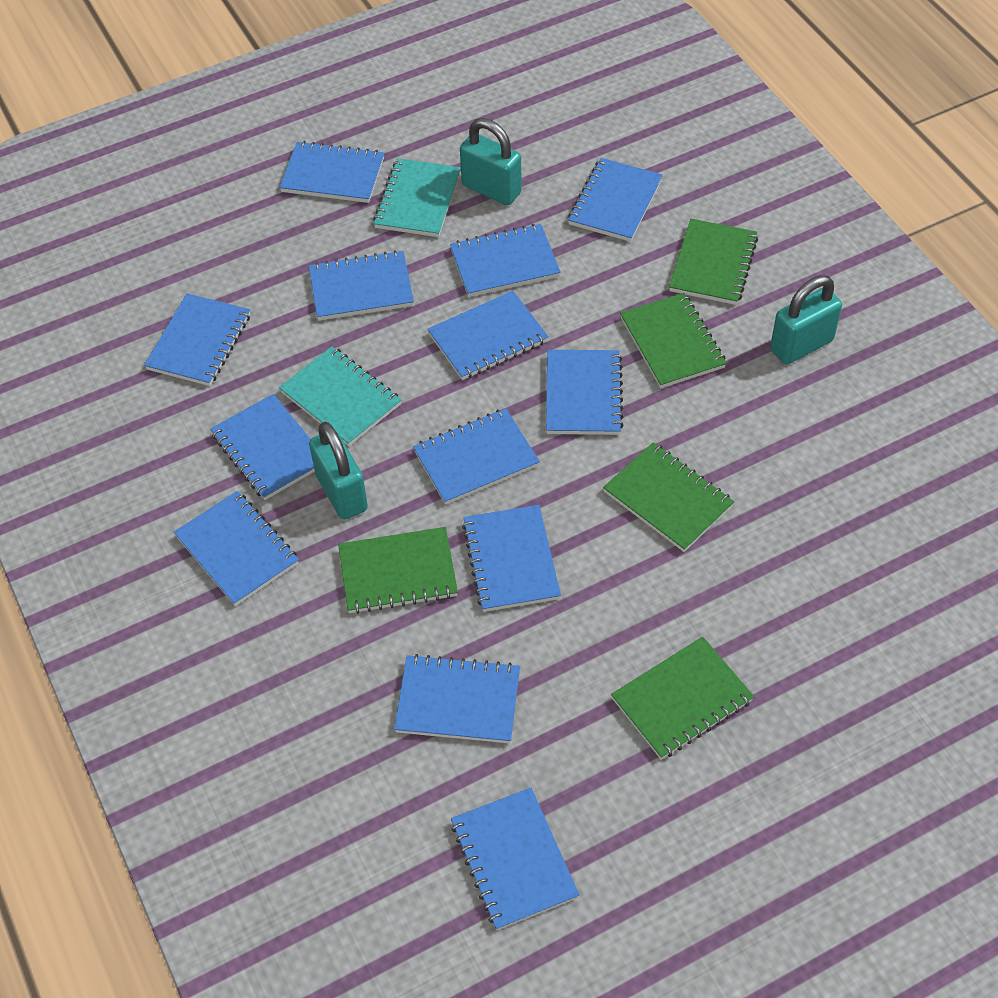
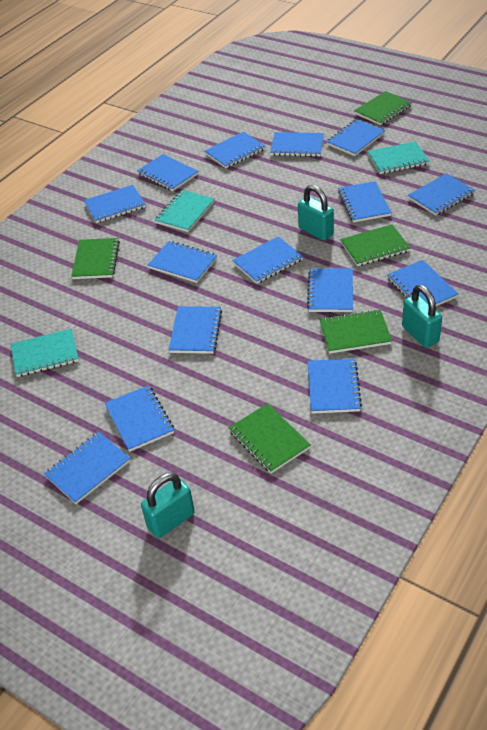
blue notebook: 13 -> 15
turquoise notebook: 2 -> 3

